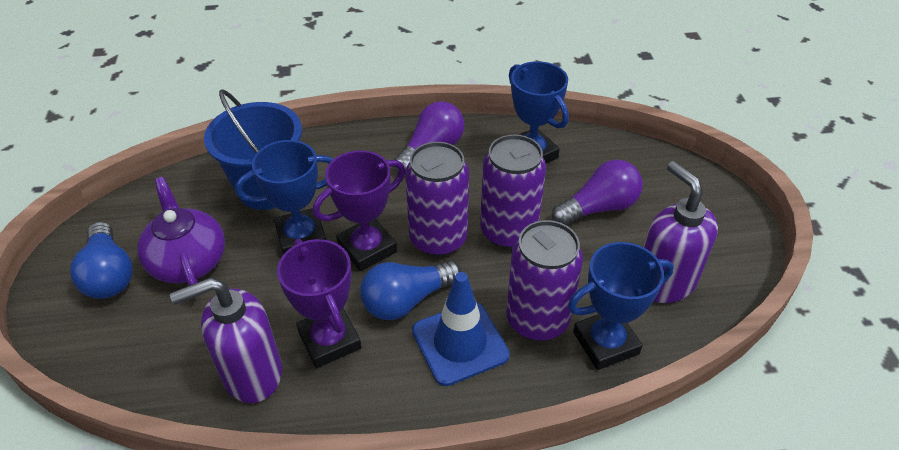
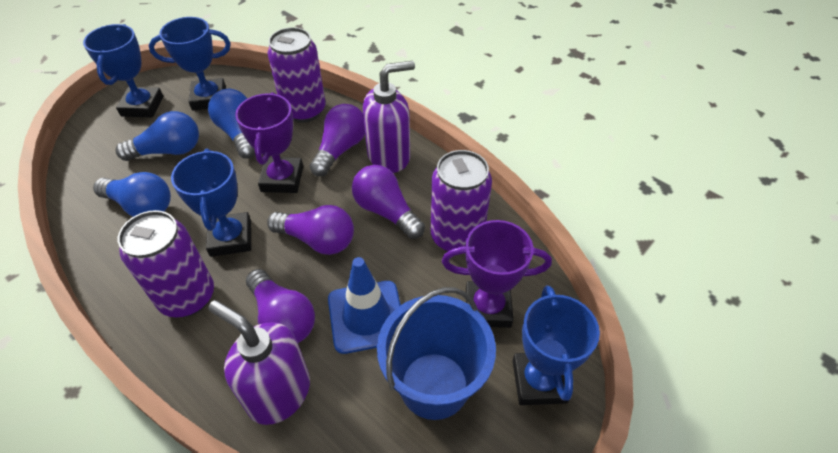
blue light bulb: 2 -> 3
blue trophy: 3 -> 4
purple light bulb: 2 -> 4
purple teapot: 1 -> 0

